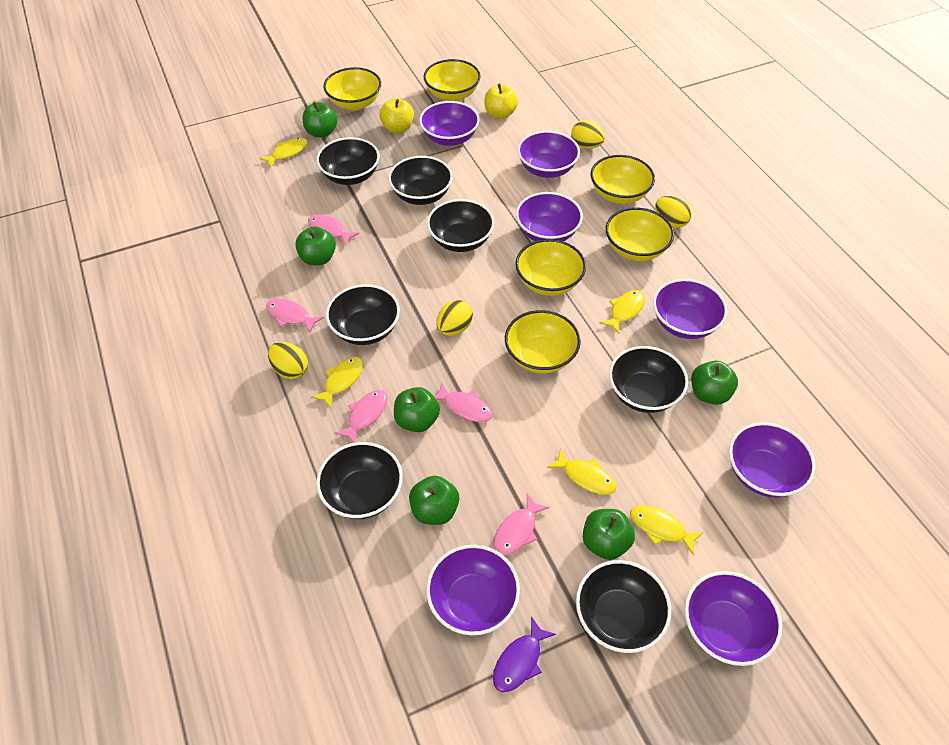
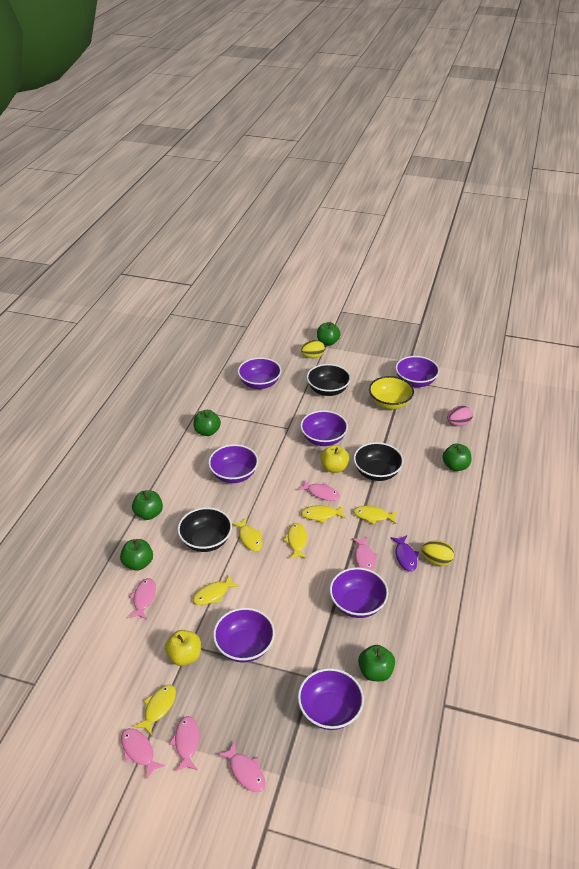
black bowl: 7 -> 3
pink egg: 0 -> 1
pink fish: 5 -> 6
yellow bowl: 6 -> 1
yellow egg: 4 -> 2
yellow fish: 5 -> 6

